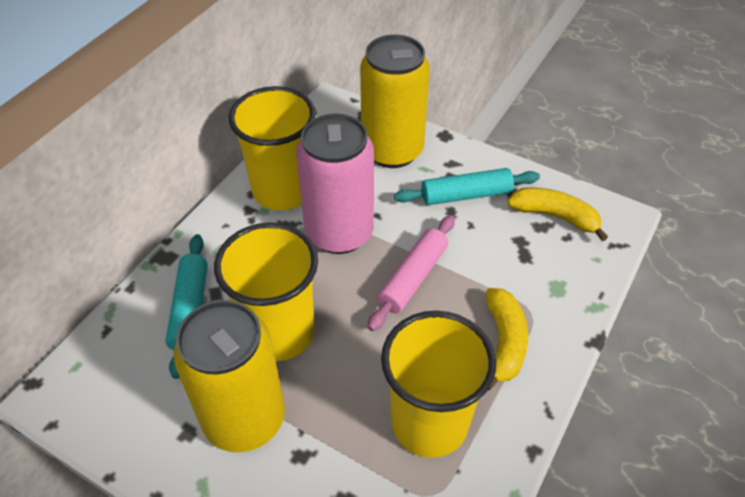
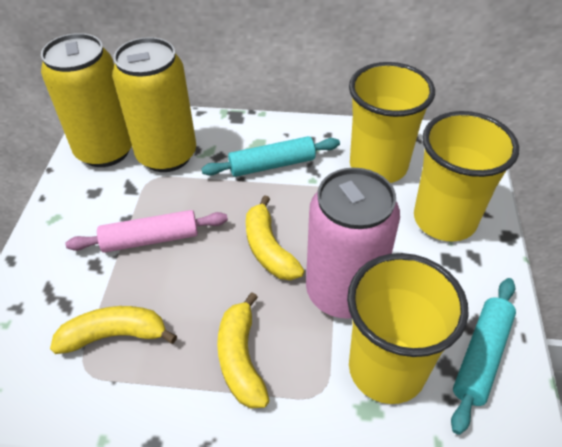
yellow banana: 2 -> 3

